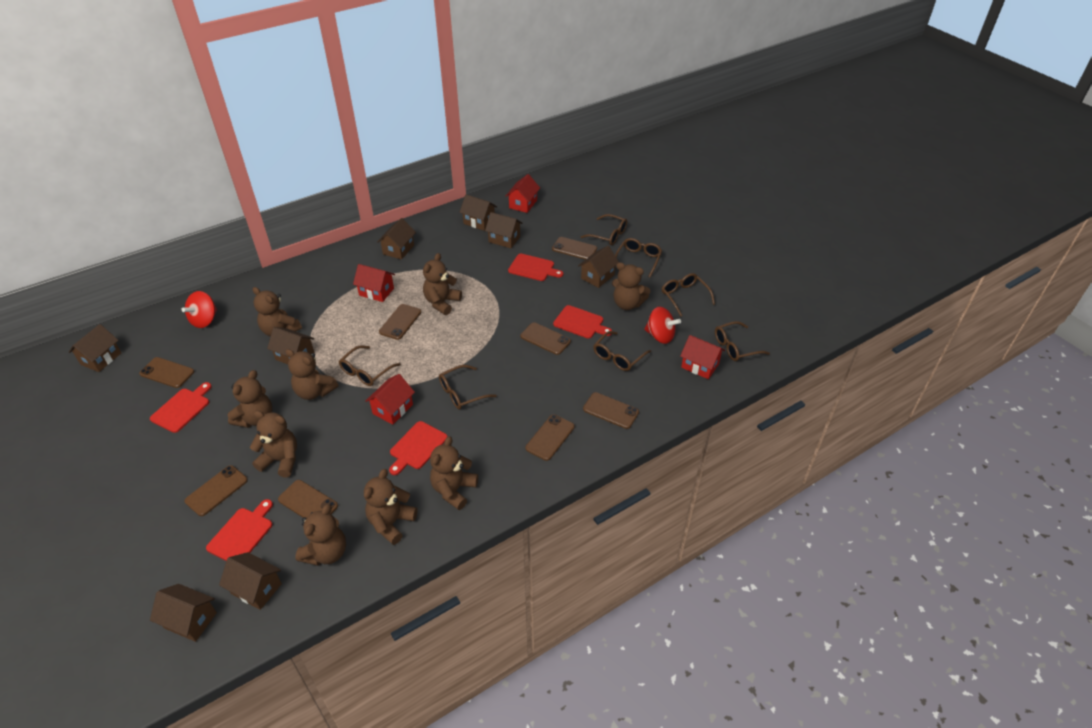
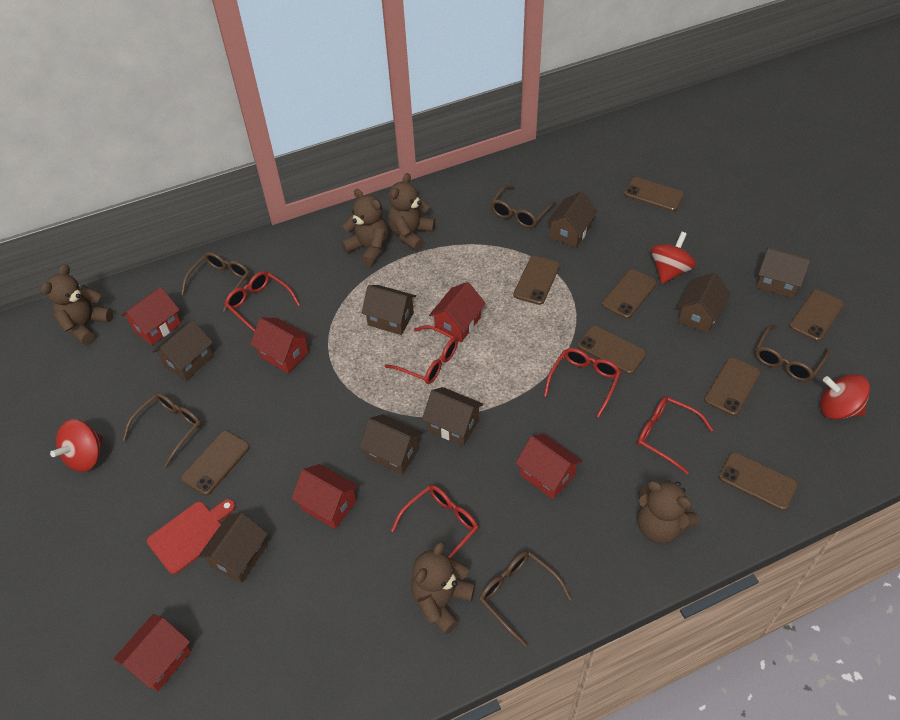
brown glasses: 7 -> 5
brown teddy bear: 9 -> 5
red cutting board: 5 -> 1
red glasses: 0 -> 5
red house: 4 -> 6
red spinning top: 2 -> 3

